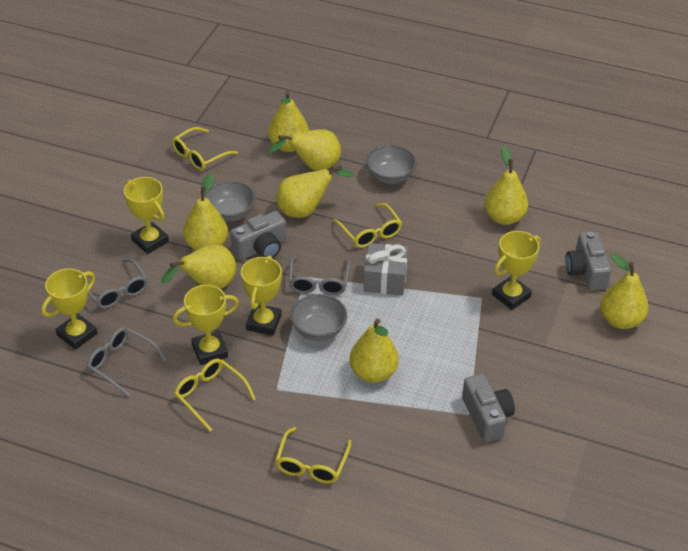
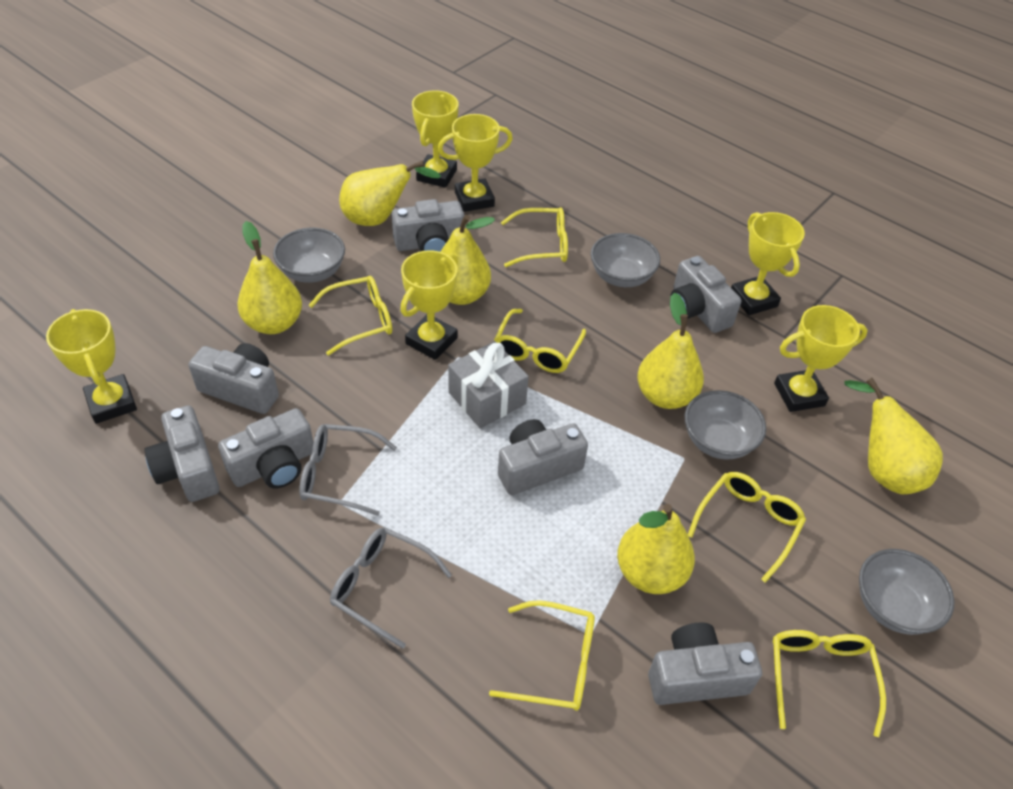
grey bowl: 3 -> 4
grey camera: 3 -> 7
grey glasses: 3 -> 2
yellow glasses: 4 -> 6
yellow pear: 8 -> 6
yellow trophy: 5 -> 6

